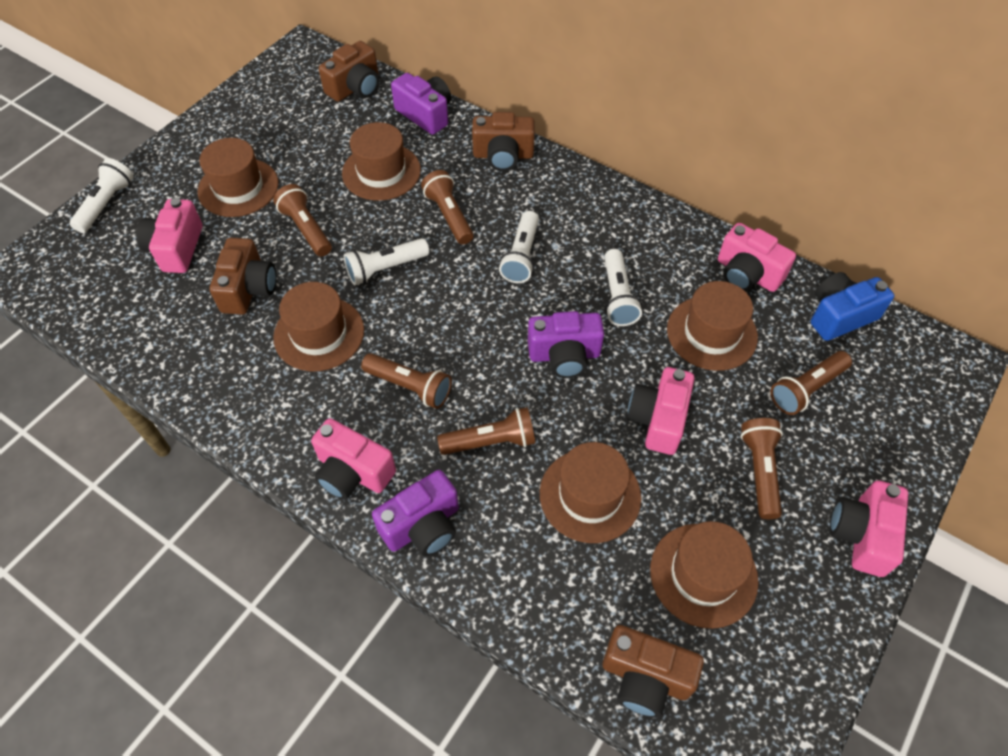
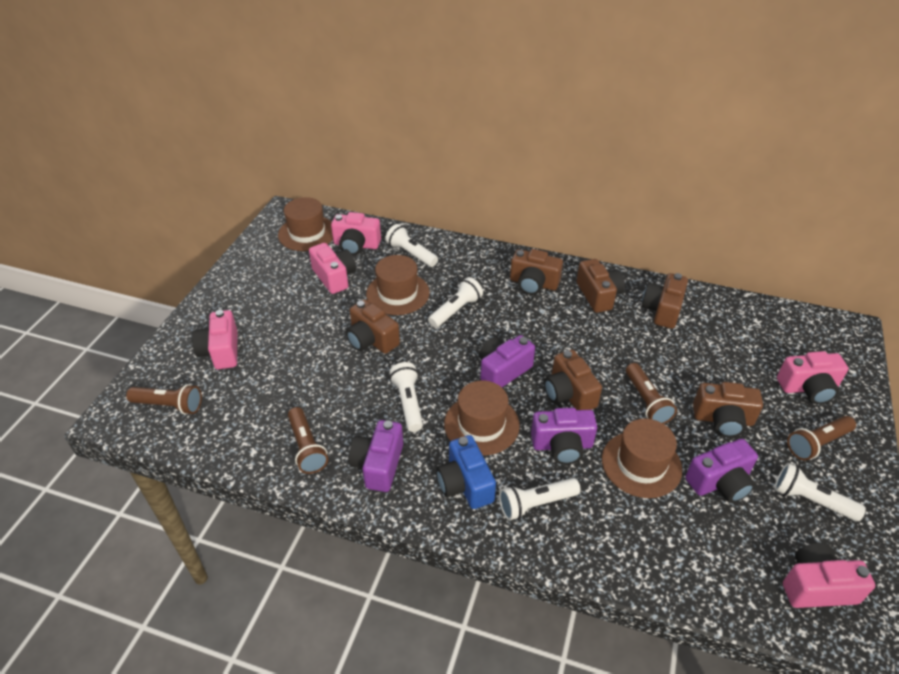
brown camera: 4 -> 6
brown flashlight: 6 -> 4
brown hat: 6 -> 4
purple camera: 3 -> 4
white flashlight: 4 -> 5

